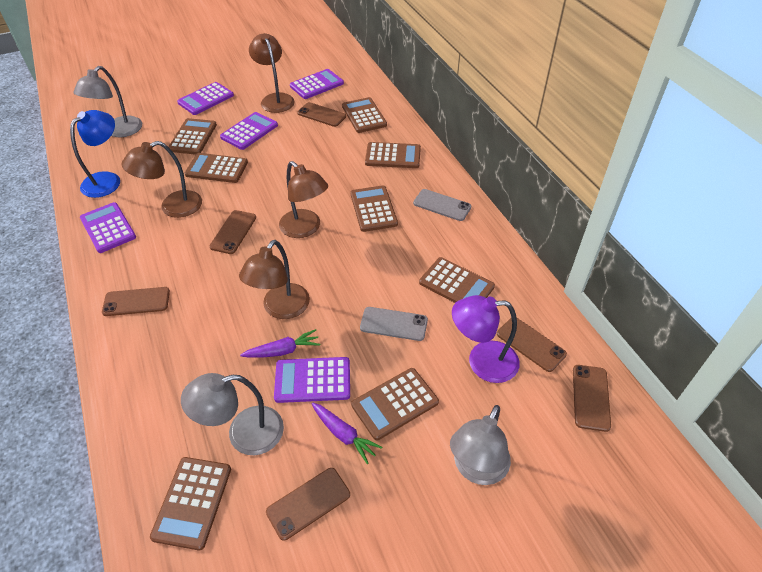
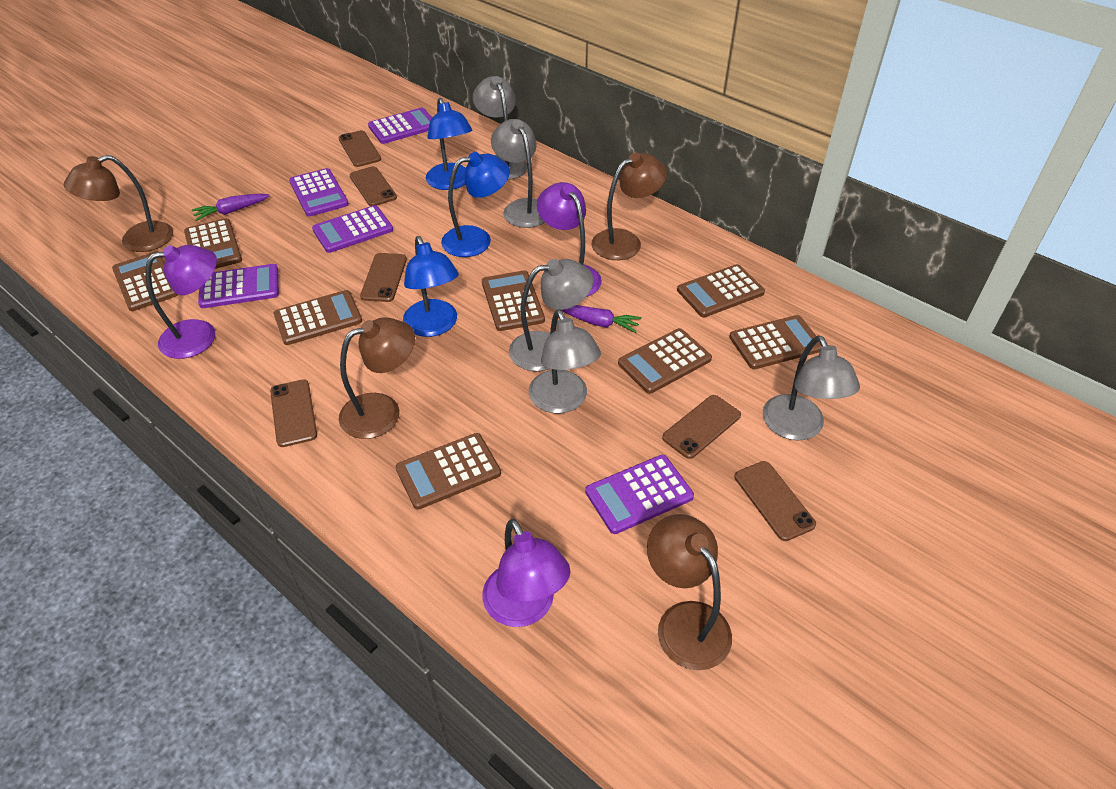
blue lamp: 1 -> 3
grey lamp: 3 -> 5
grey phone: 2 -> 0
purple lamp: 1 -> 3

